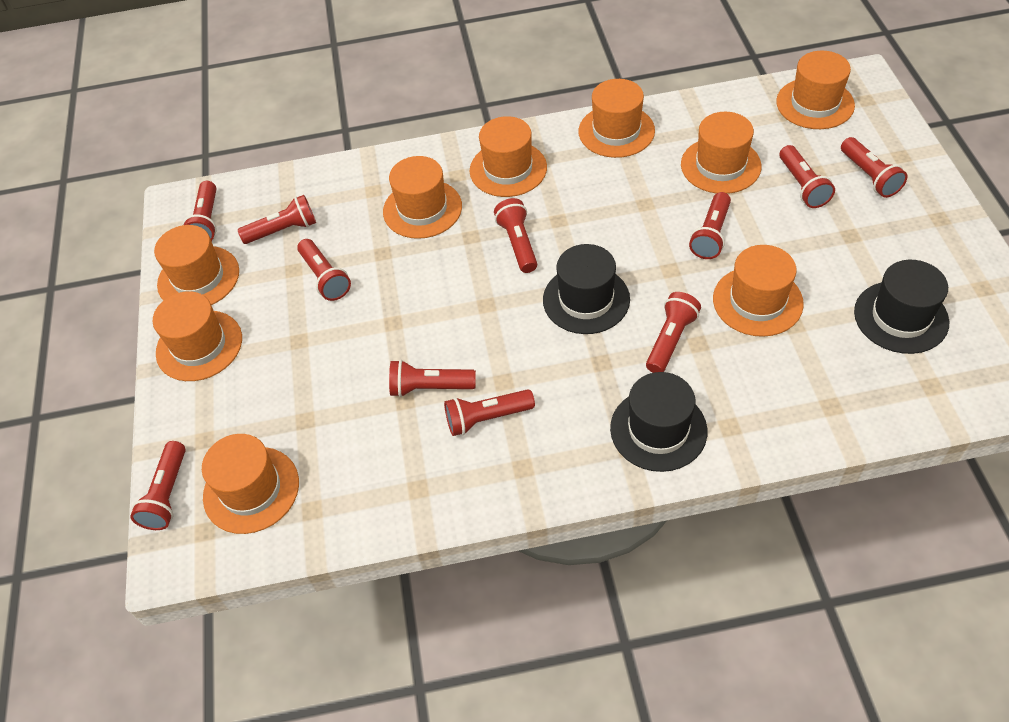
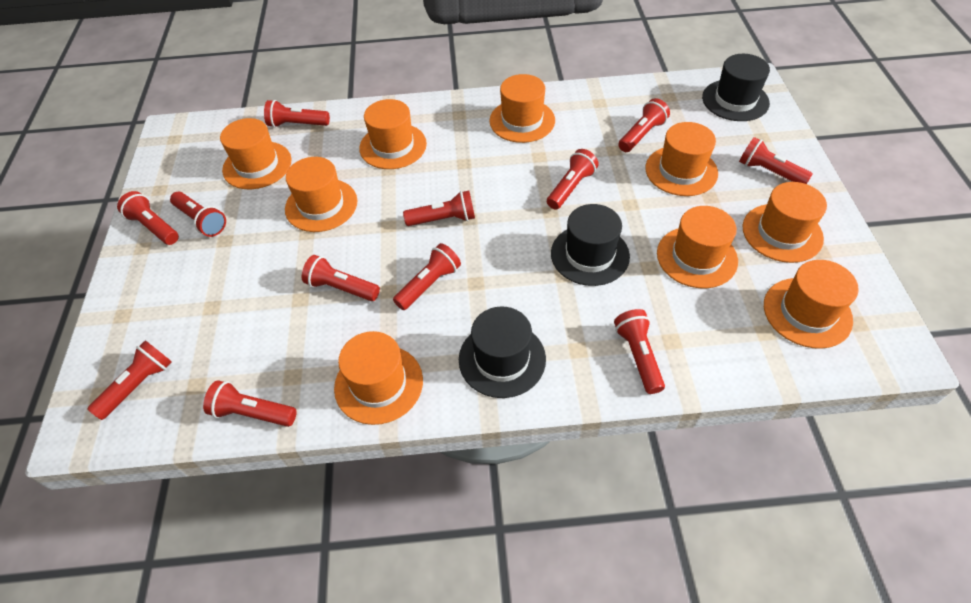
red flashlight: 11 -> 12

